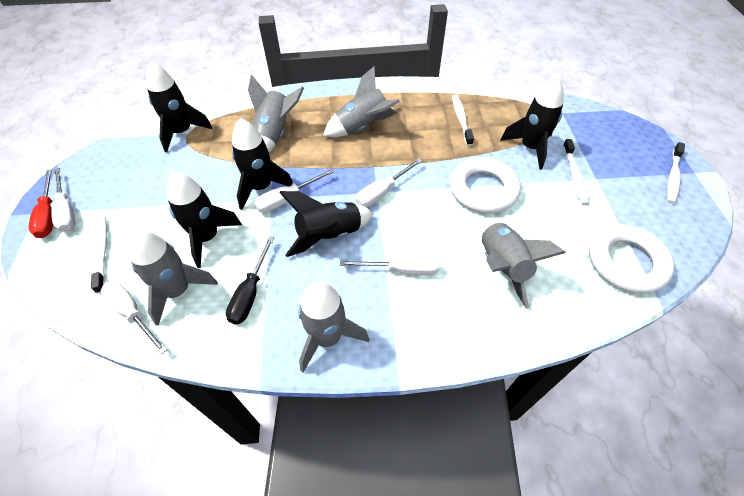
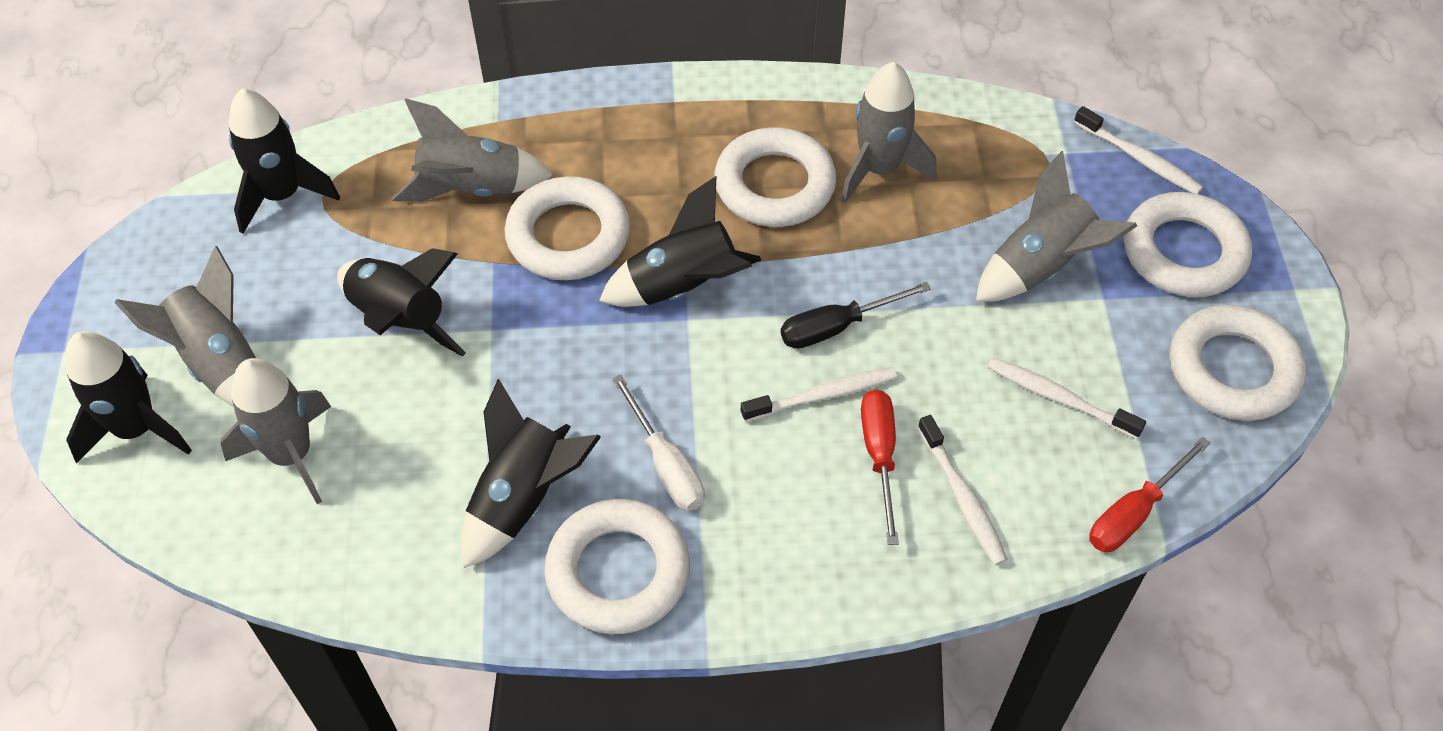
red screwdriver: 1 -> 2
white ring: 2 -> 5
white screwdriver: 5 -> 1

